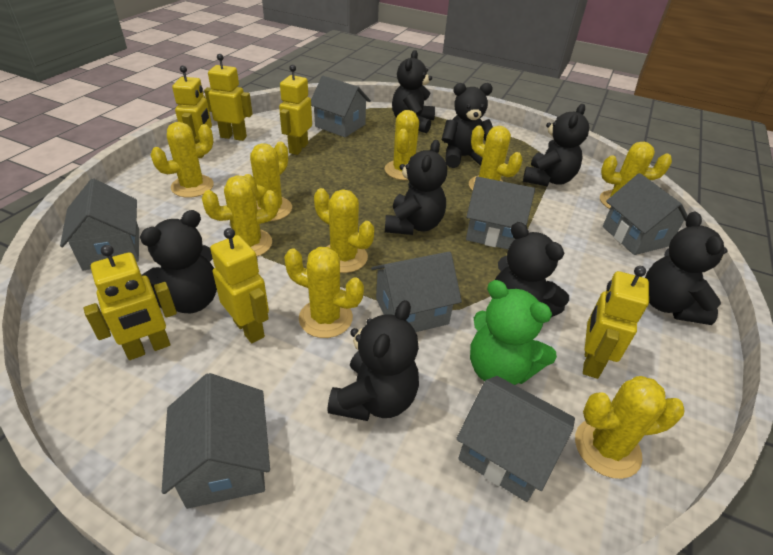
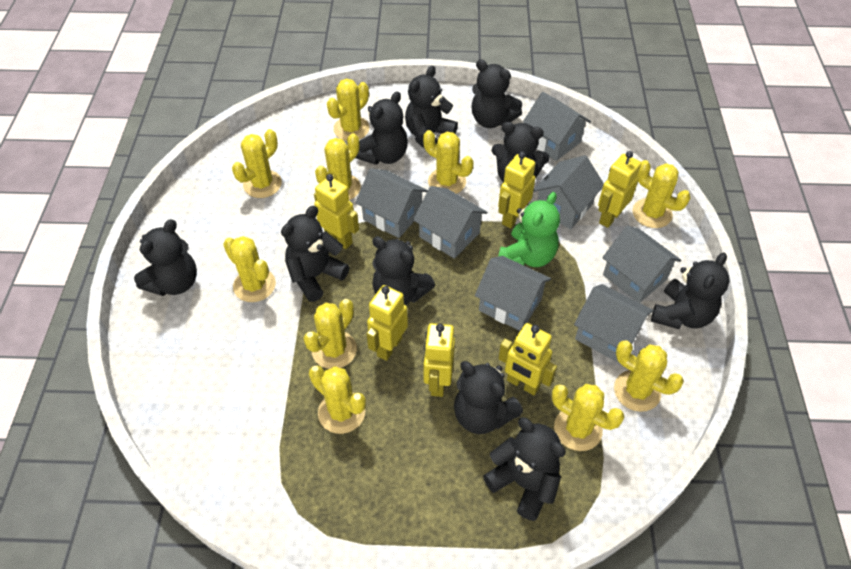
black teddy bear: 8 -> 10
yellow cactus: 9 -> 10

